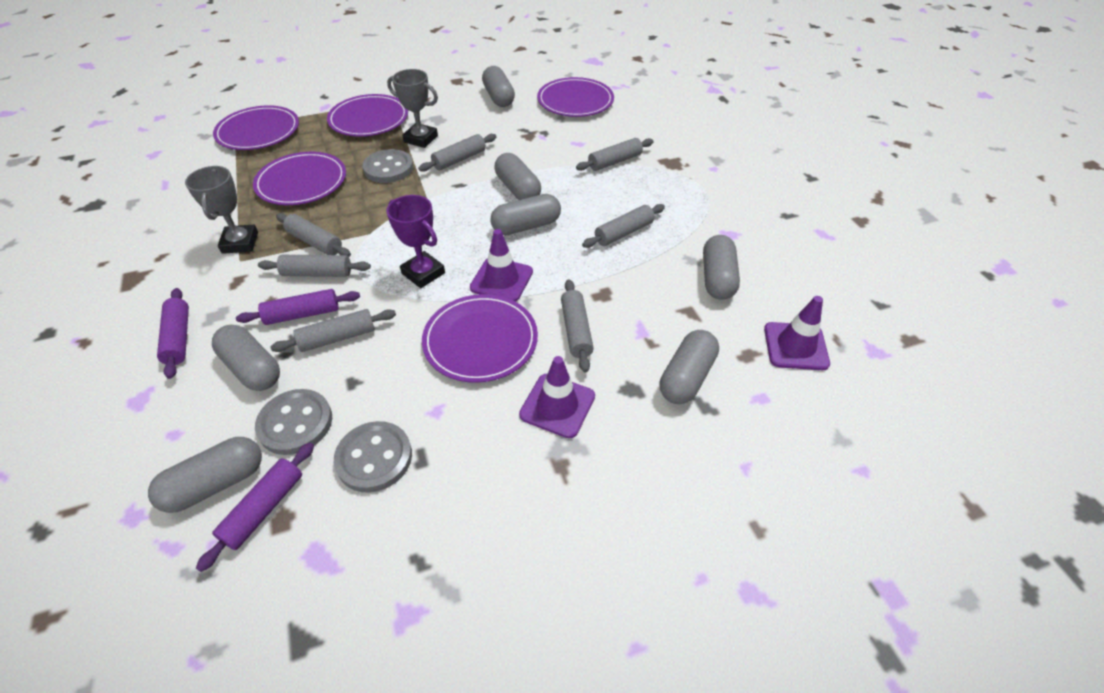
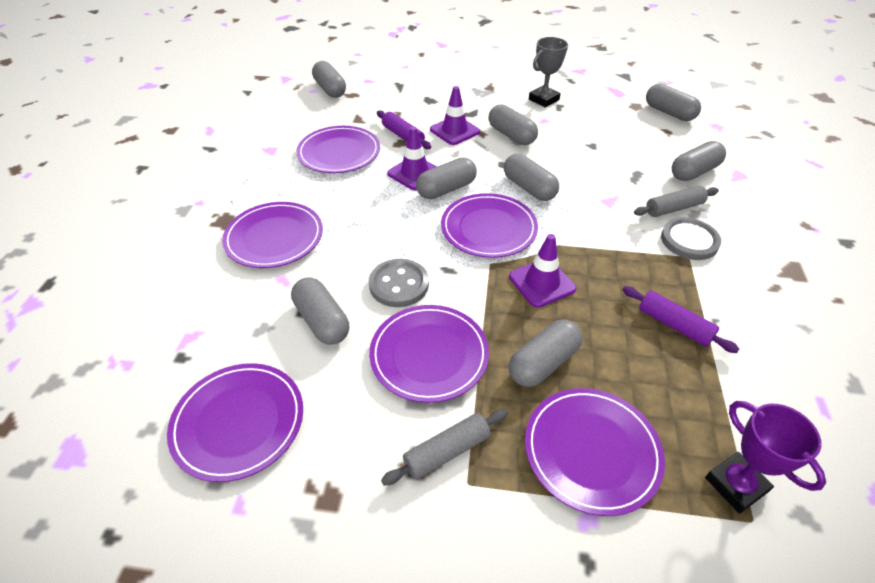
grey button: 3 -> 2
grey capsule: 7 -> 8
grey rolling pin: 7 -> 2
grey trophy: 2 -> 1
purple plate: 5 -> 6
purple rolling pin: 3 -> 2

